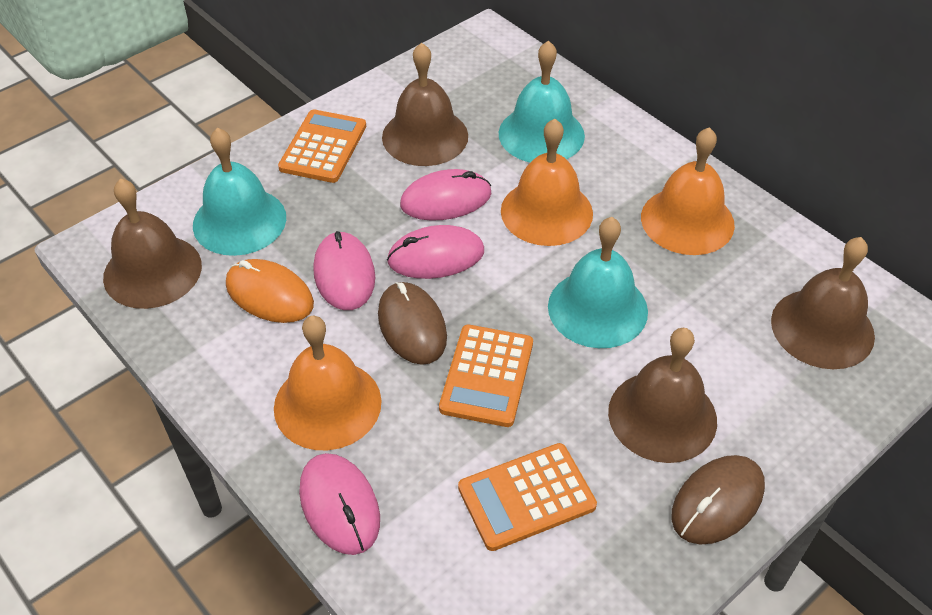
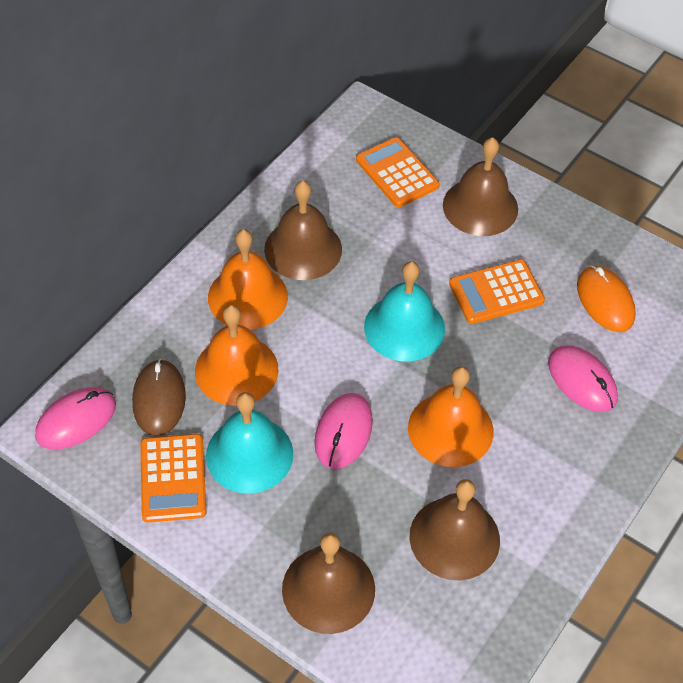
brown mouse: 2 -> 1
pink mouse: 4 -> 3
turquoise bell: 3 -> 2

